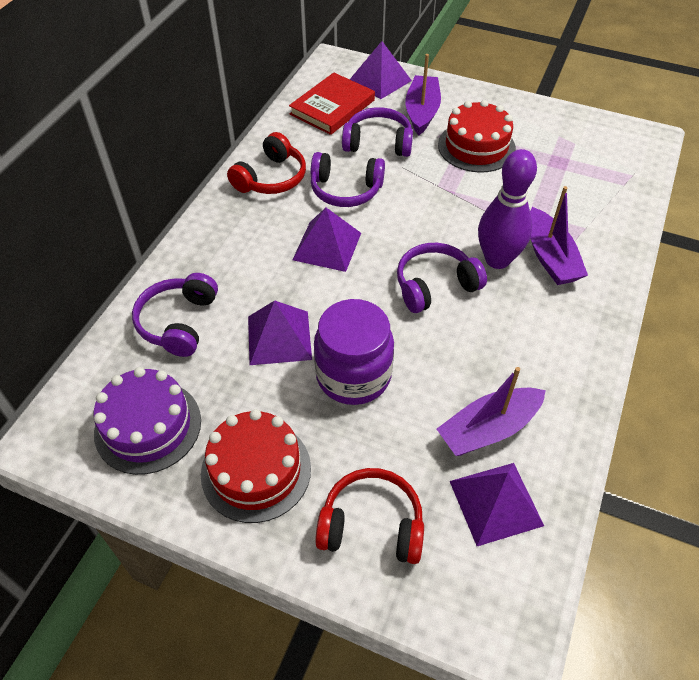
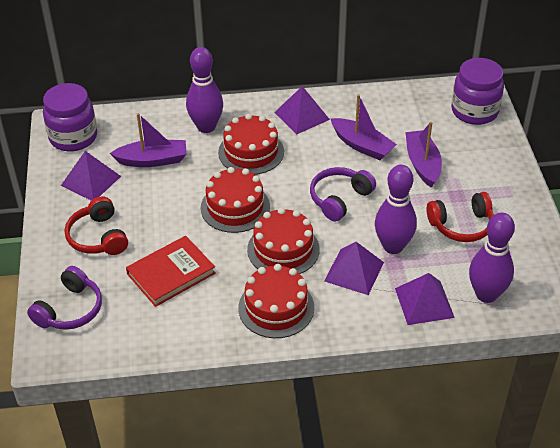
purple bowling pin: 1 -> 3
purple cake: 1 -> 0
purple headphones: 4 -> 2
purple jar: 1 -> 2
red cake: 2 -> 4

